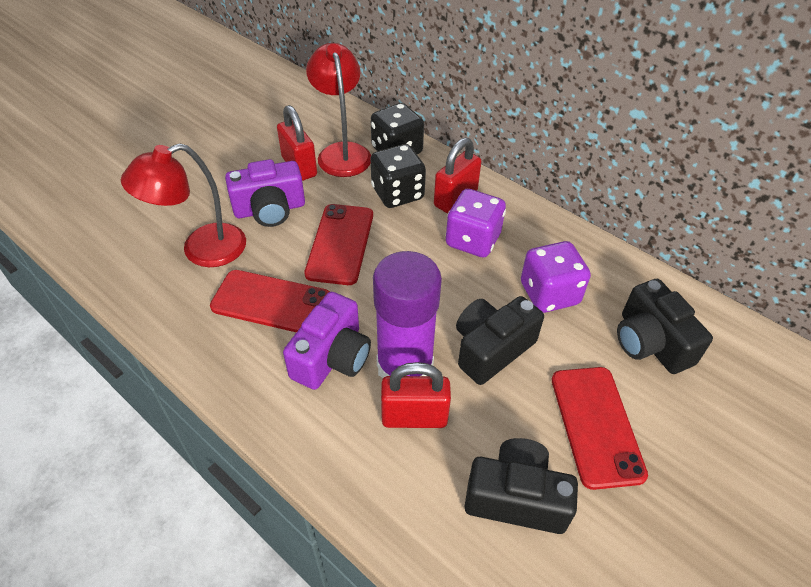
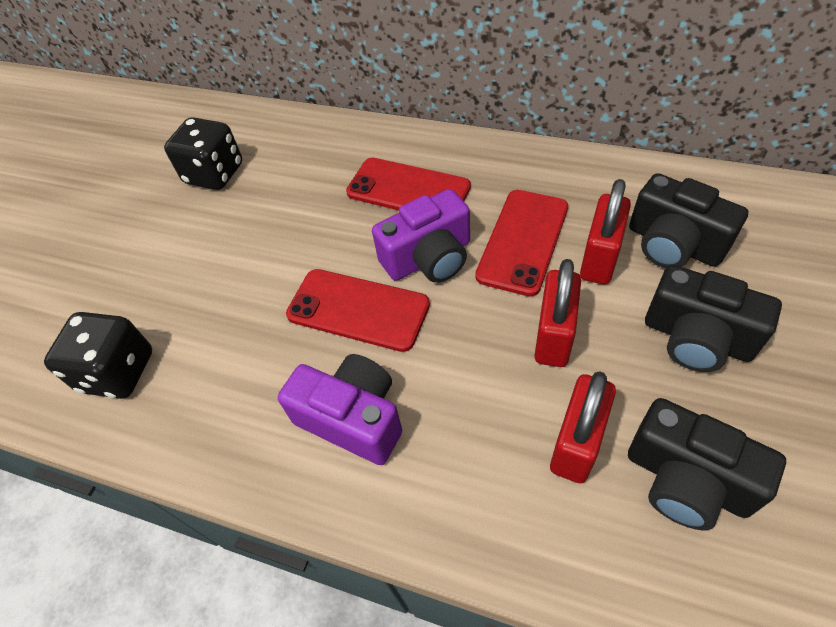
purple dice: 2 -> 0
purple glue stick: 1 -> 0
red lamp: 2 -> 0

